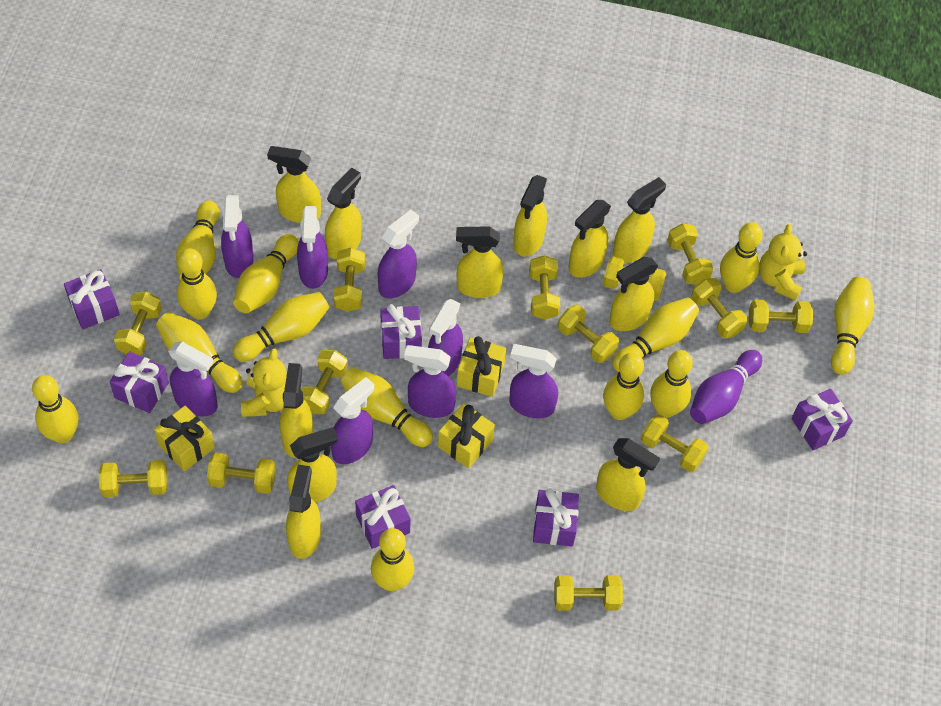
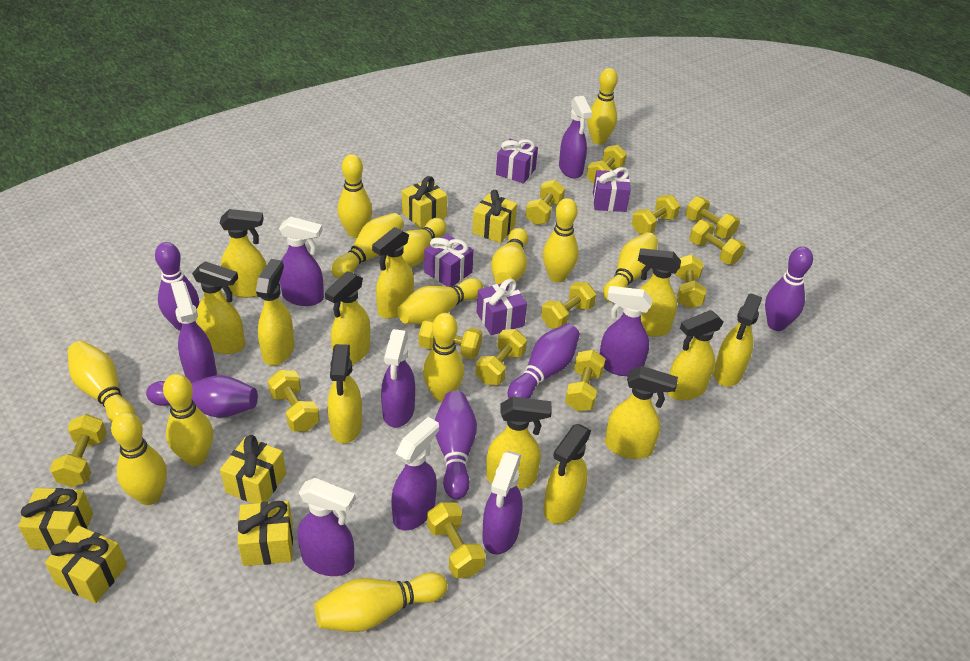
purple bowling pin: 1 -> 5
purple gift: 6 -> 4
yellow gift: 3 -> 6
yellow spray bottle: 11 -> 12
yellow teddy bear: 2 -> 0

